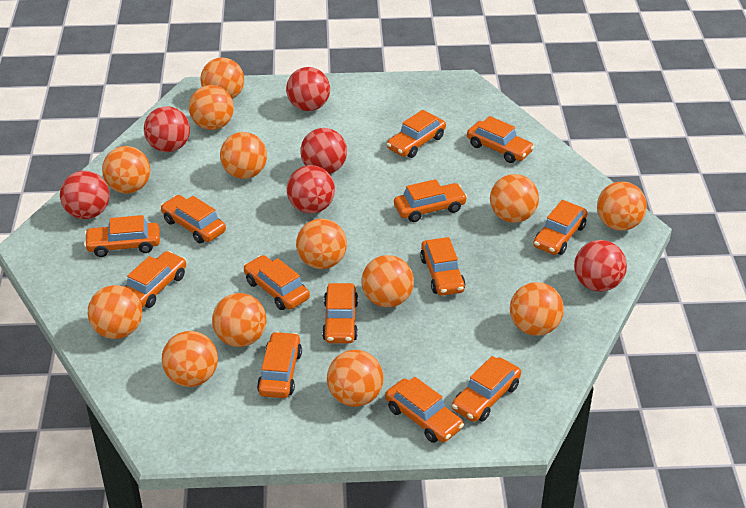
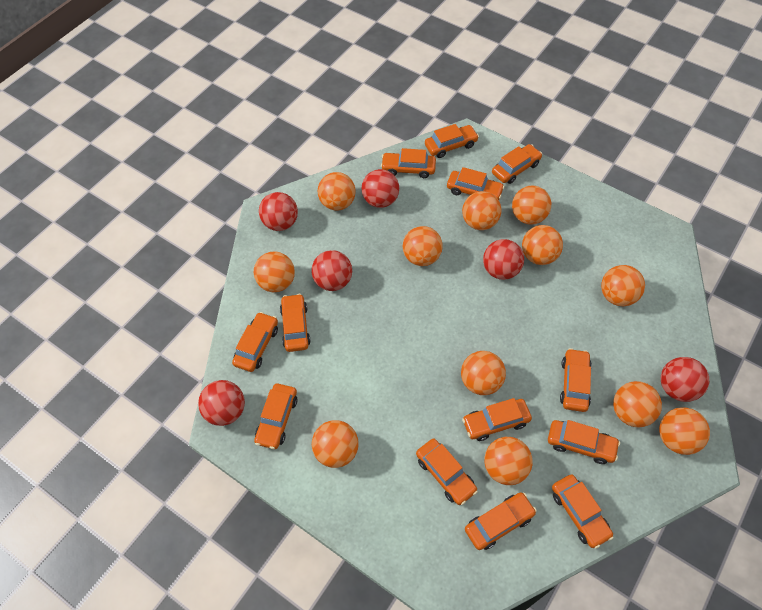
orange ball: 13 -> 12

